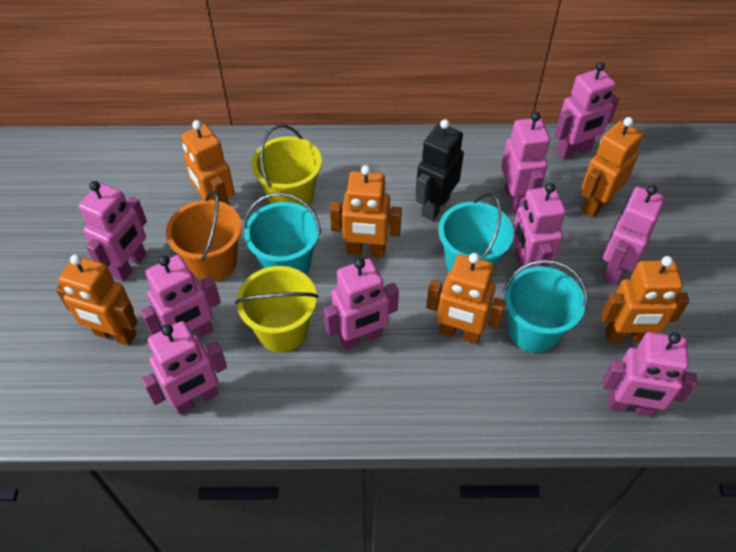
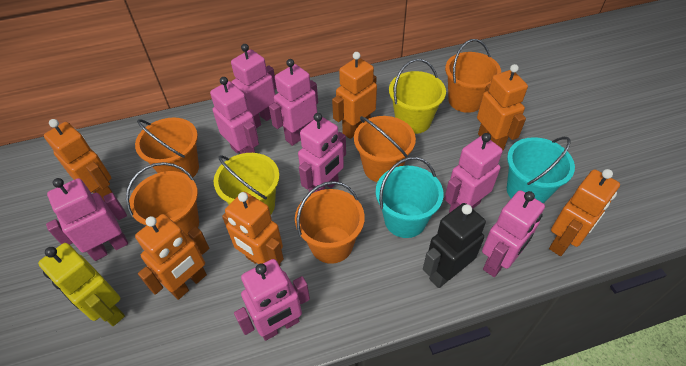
orange bucket: 1 -> 5
pink robot: 9 -> 8
turquoise bucket: 3 -> 2
yellow robot: 0 -> 1

